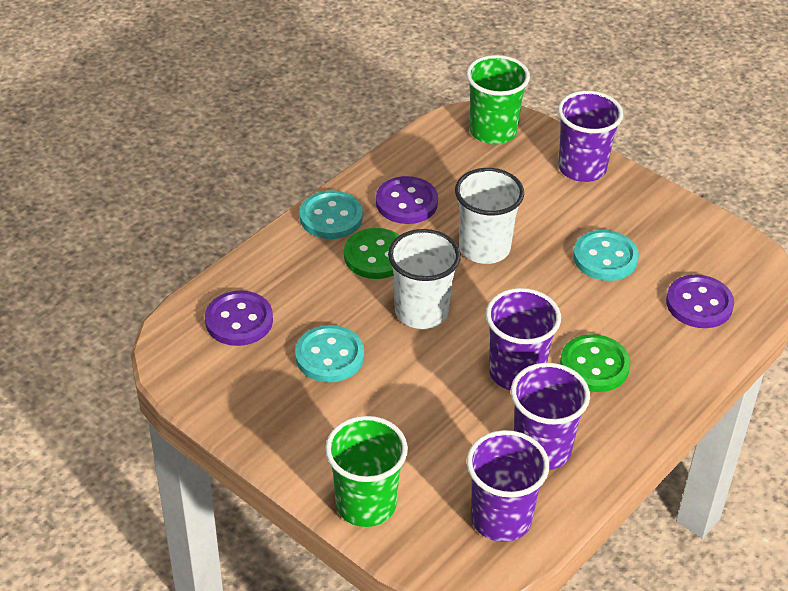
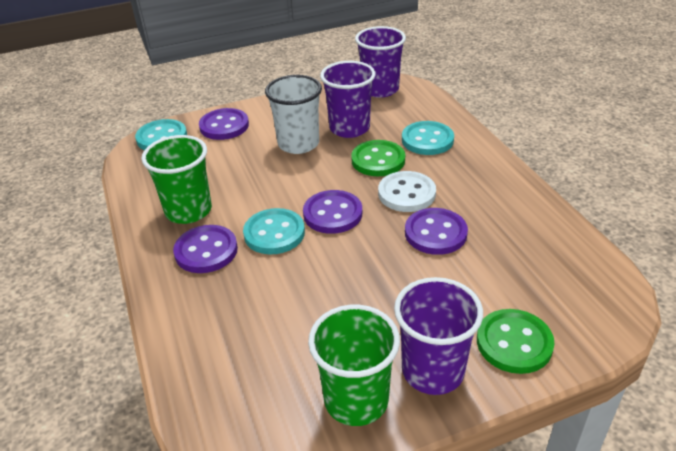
purple button: 3 -> 4
purple cup: 4 -> 3
white button: 0 -> 1
white cup: 2 -> 1

